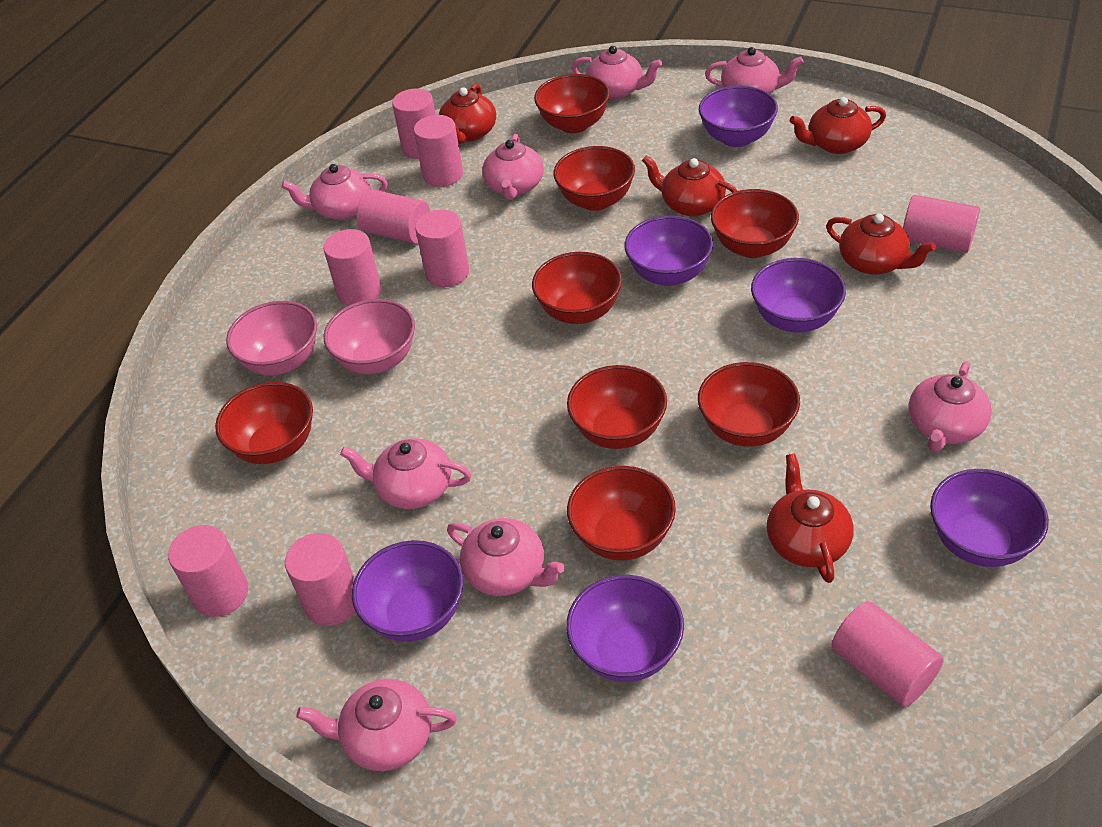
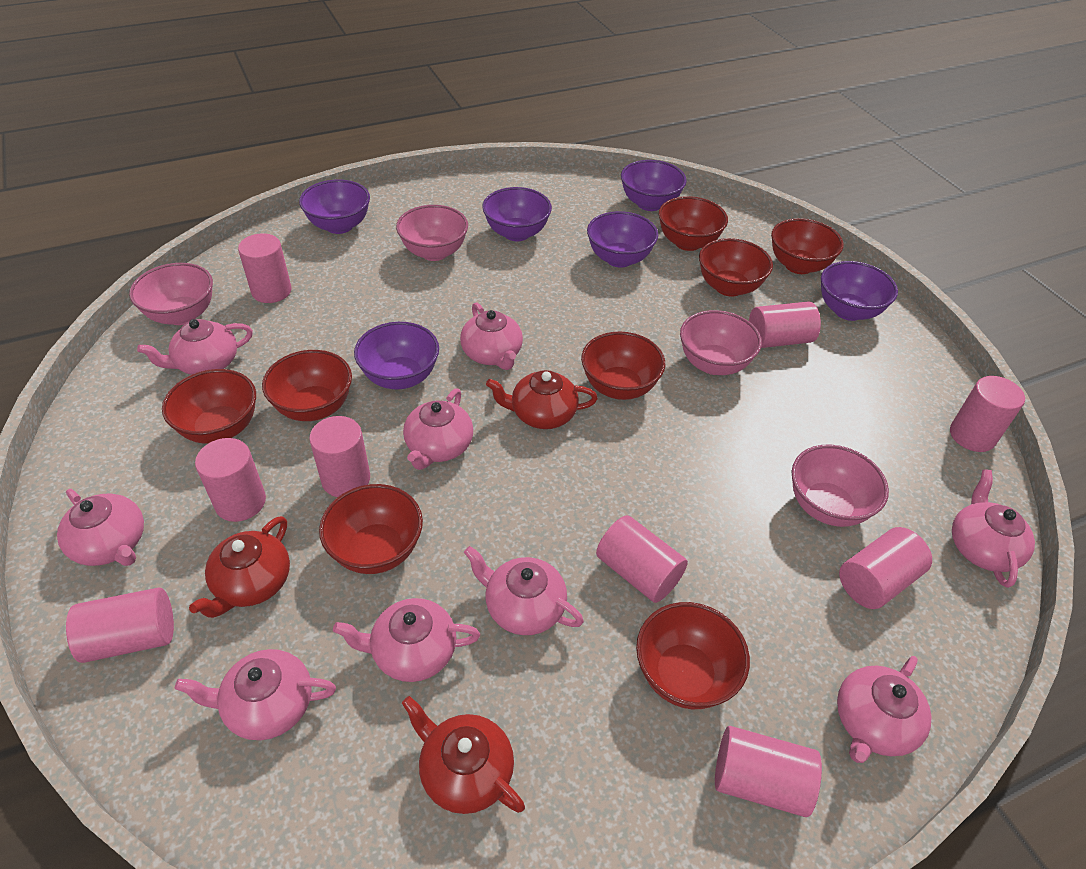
pink bowl: 2 -> 4
pink teapot: 8 -> 9
red teapot: 5 -> 3

